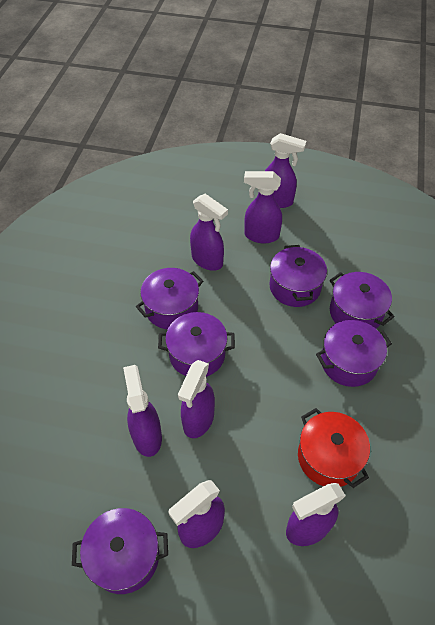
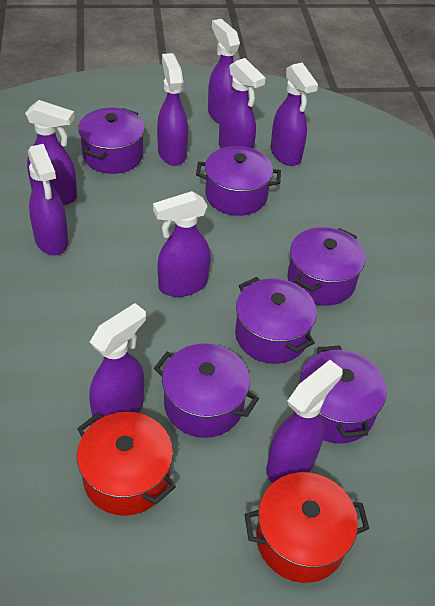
purple spray bottle: 7 -> 9
red pot: 1 -> 2

